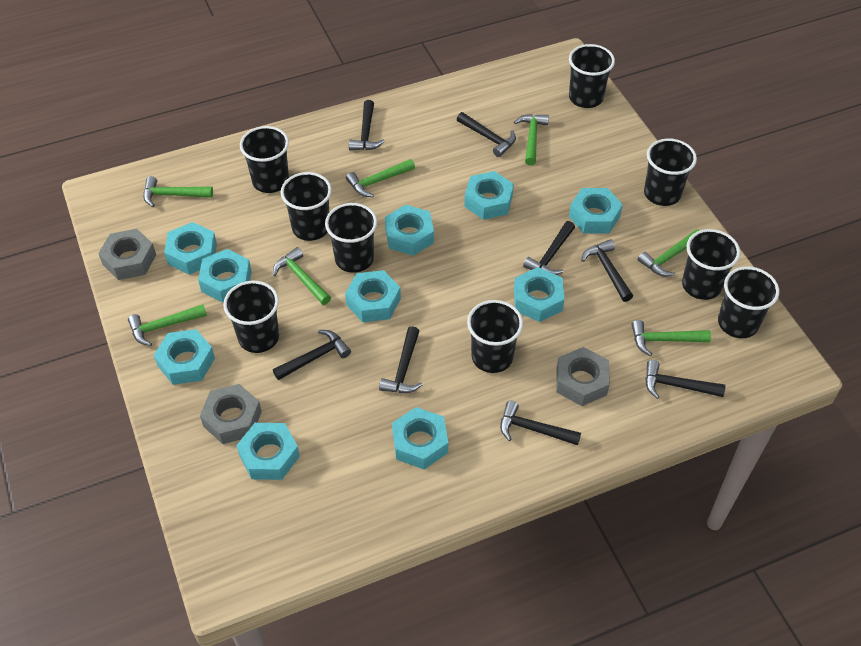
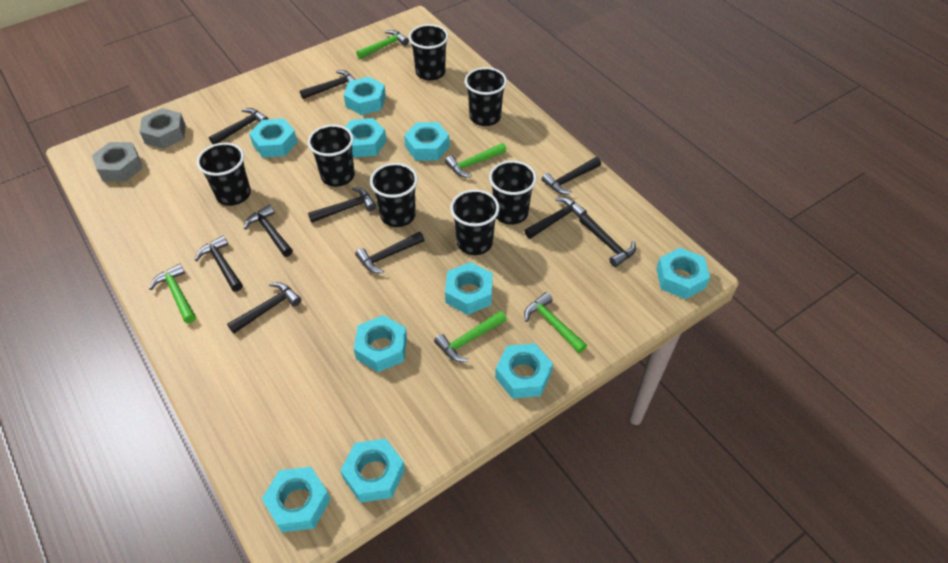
black cup: 9 -> 7
black hammer: 8 -> 10
green hammer: 7 -> 5
grey nut: 3 -> 2

